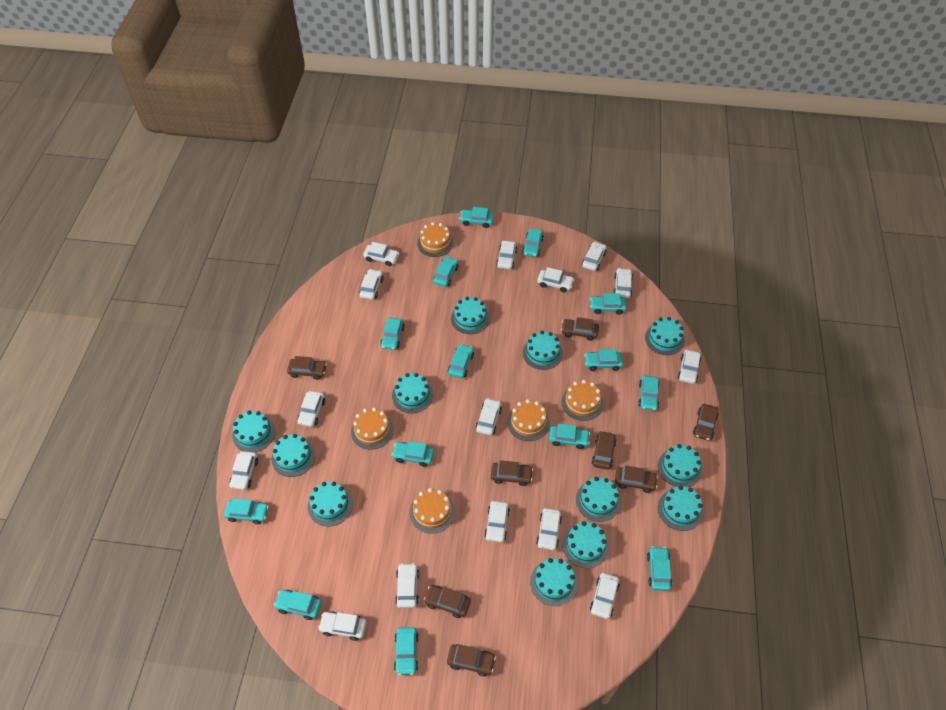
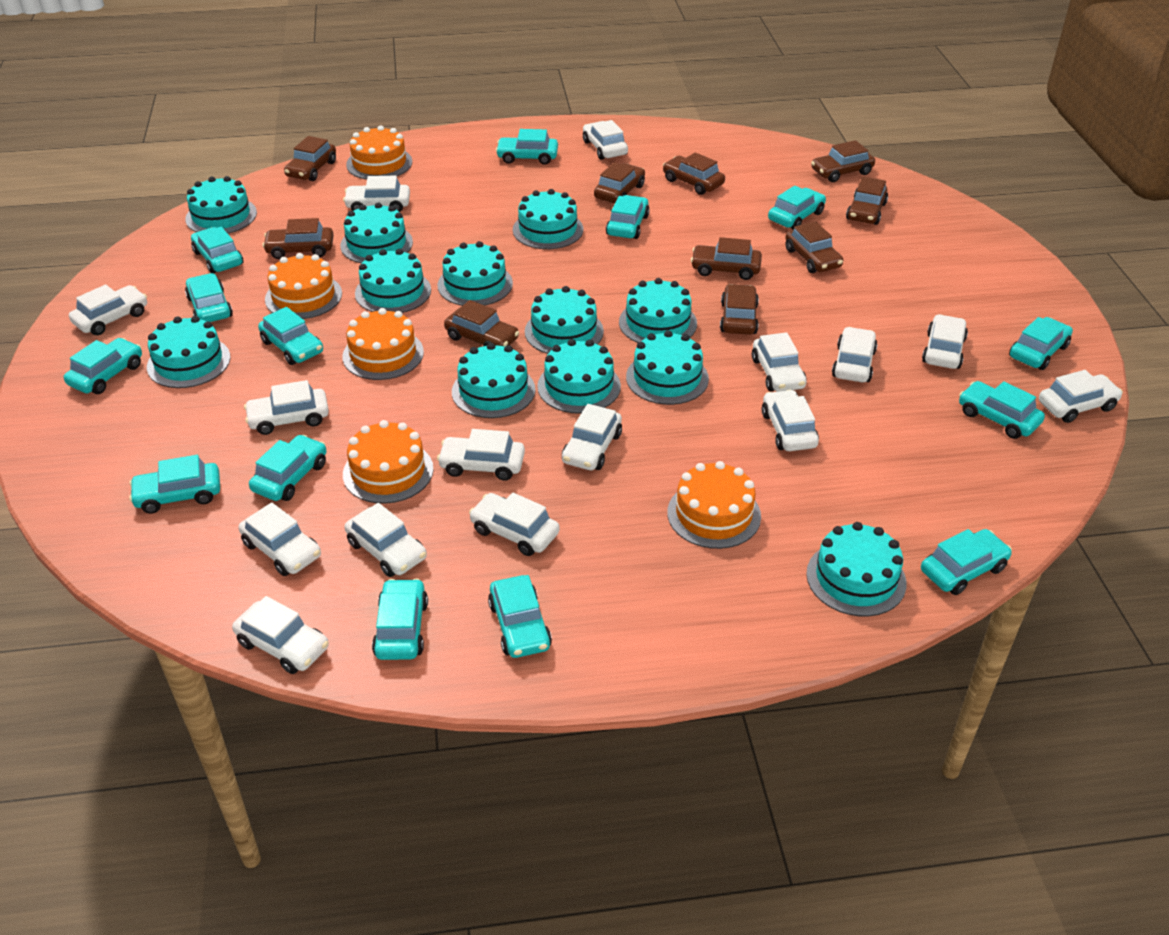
brown car: 8 -> 10

